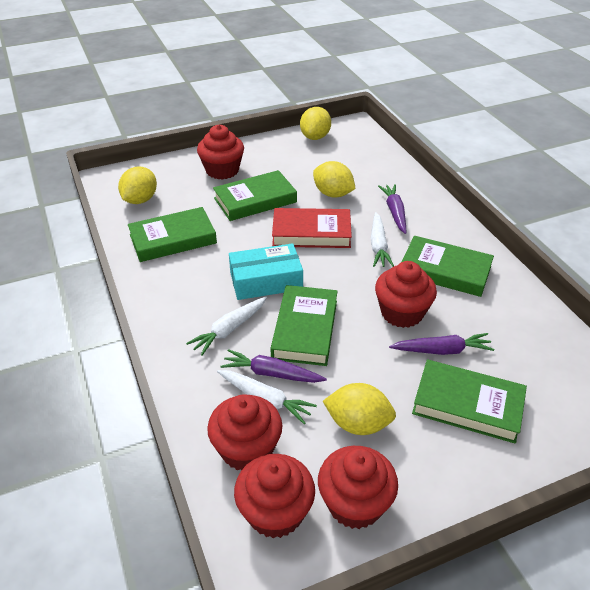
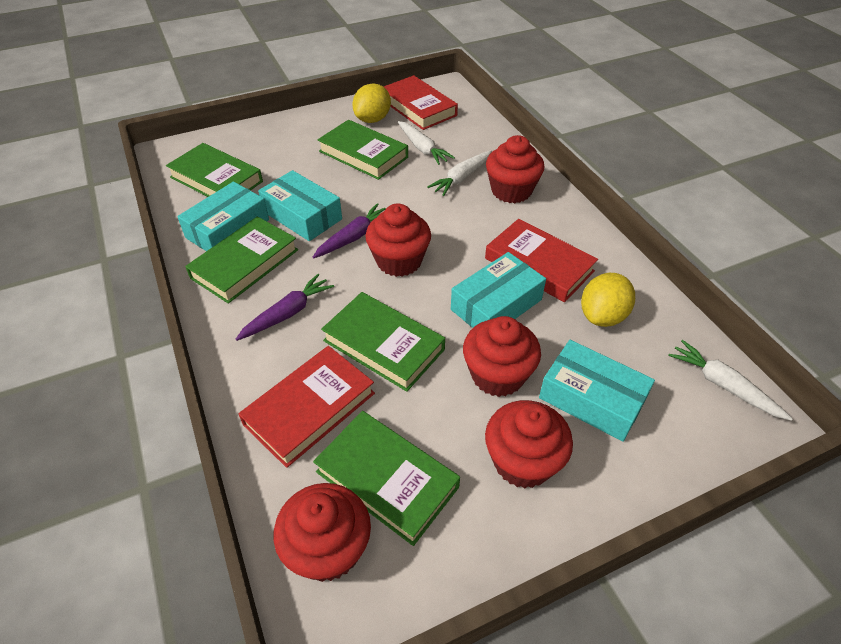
purple carrot: 3 -> 2
red book: 1 -> 3
turquoise box: 1 -> 4
yellow lemon: 4 -> 2

